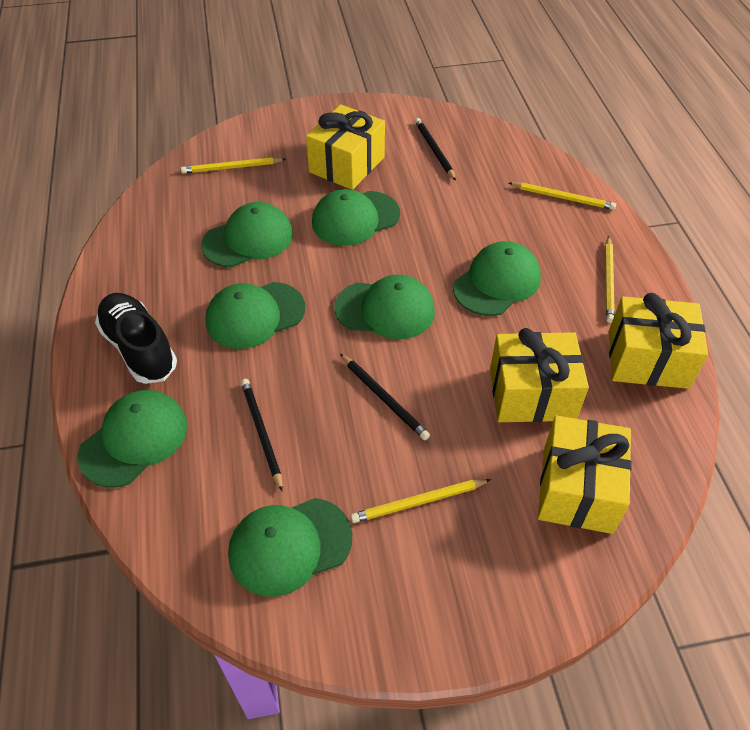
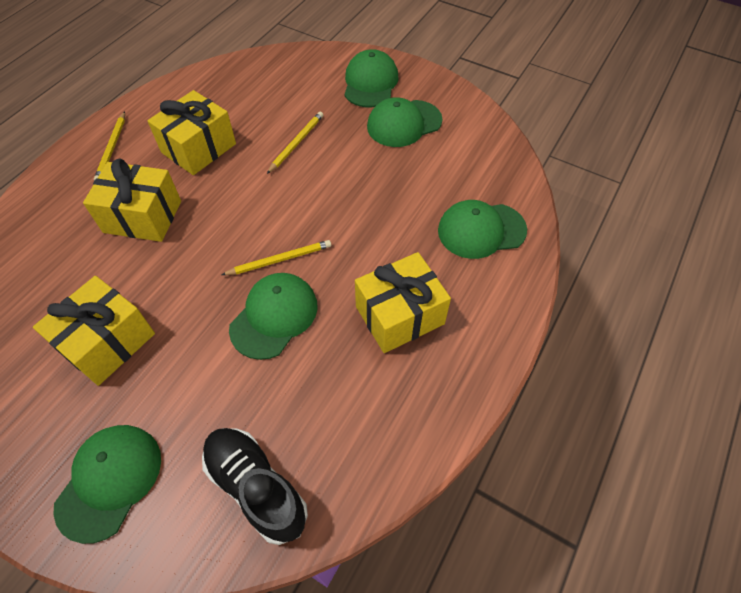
black pencil: 3 -> 0
green cap: 7 -> 5
yellow pencil: 4 -> 3

